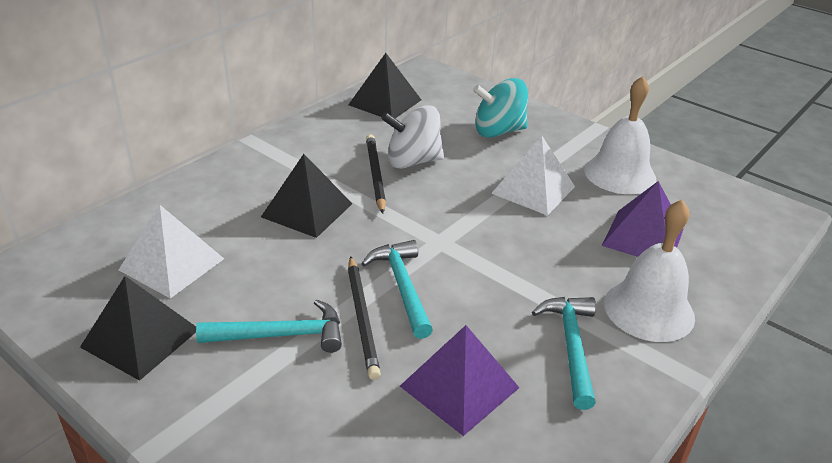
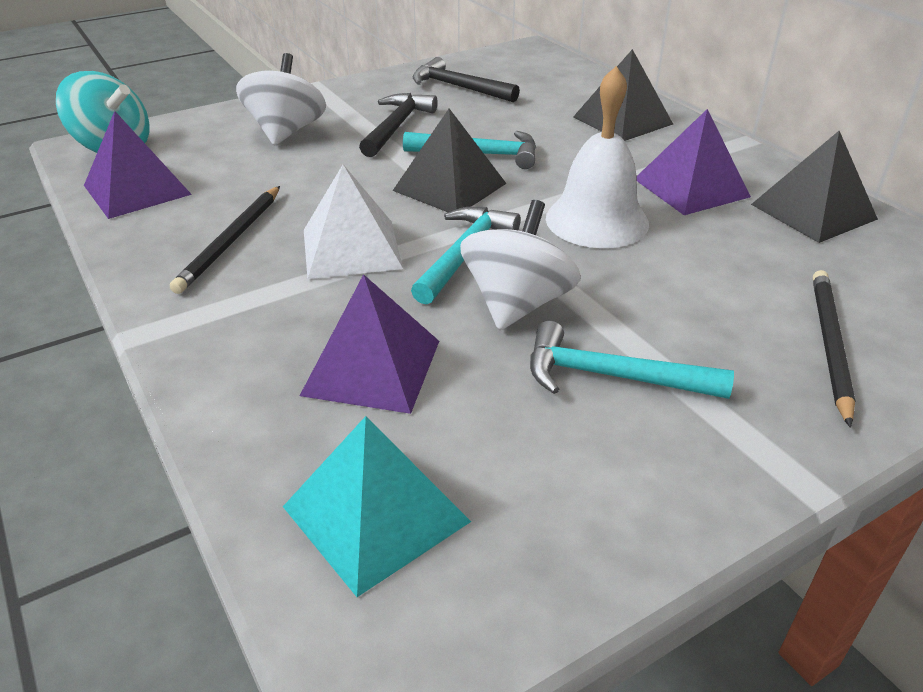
black hammer: 0 -> 2
purple pyramid: 2 -> 3
turquoise pyramid: 0 -> 1
white bell: 2 -> 1
white pyramid: 2 -> 1
white spinning top: 1 -> 2

